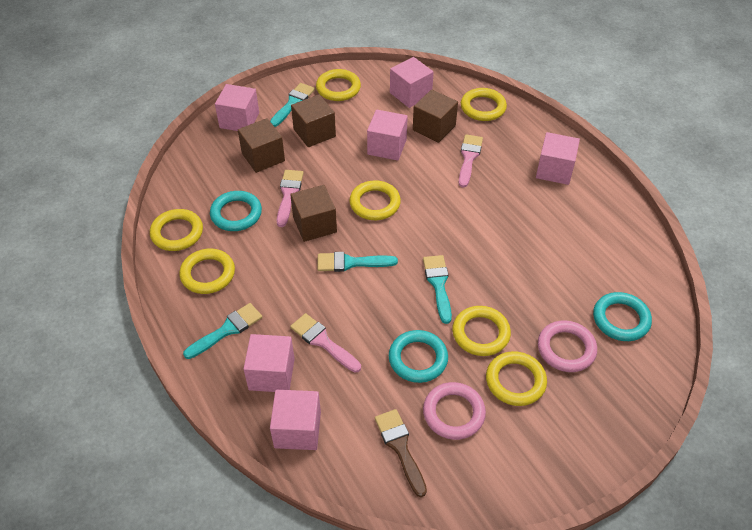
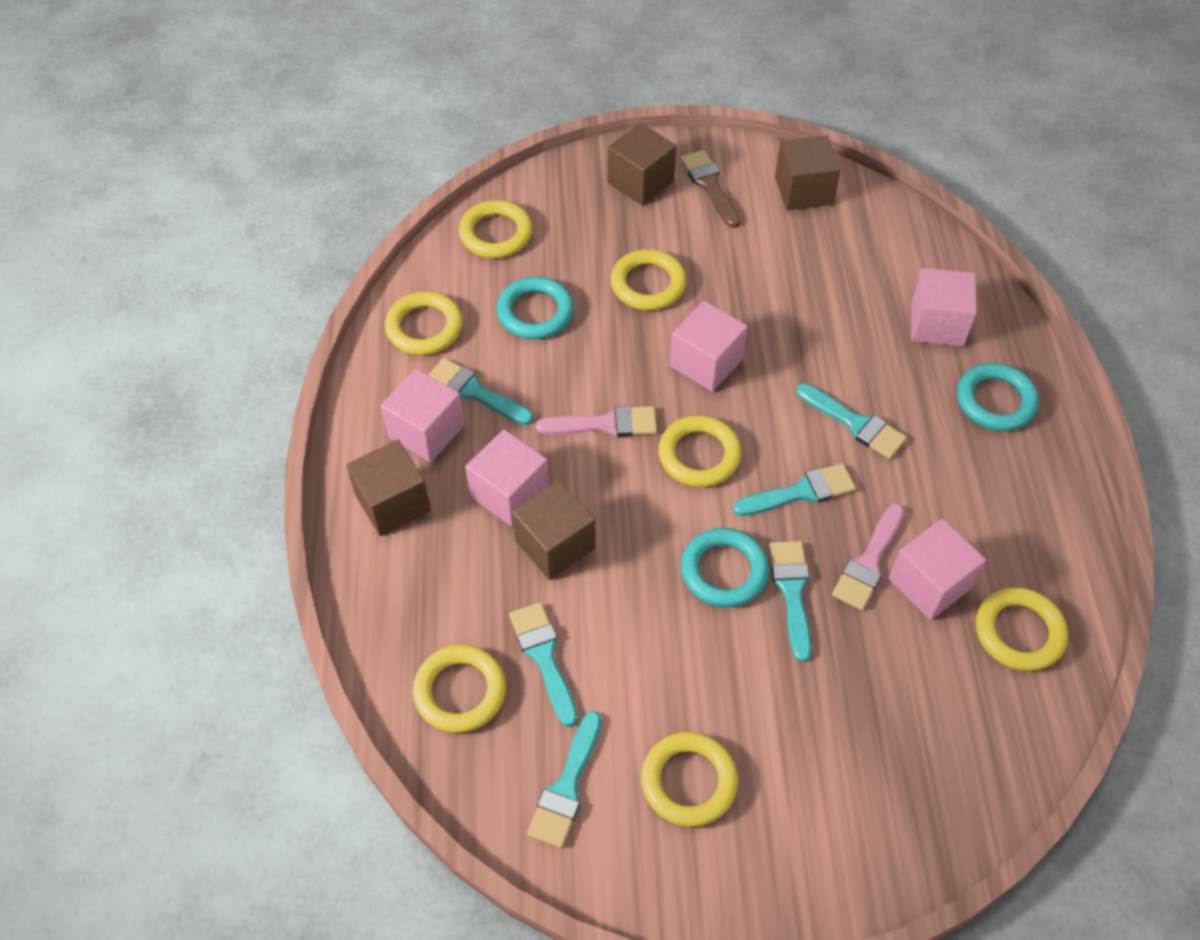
pink brush: 3 -> 2
pink cube: 6 -> 5
pink ring: 2 -> 0
turquoise brush: 4 -> 6

